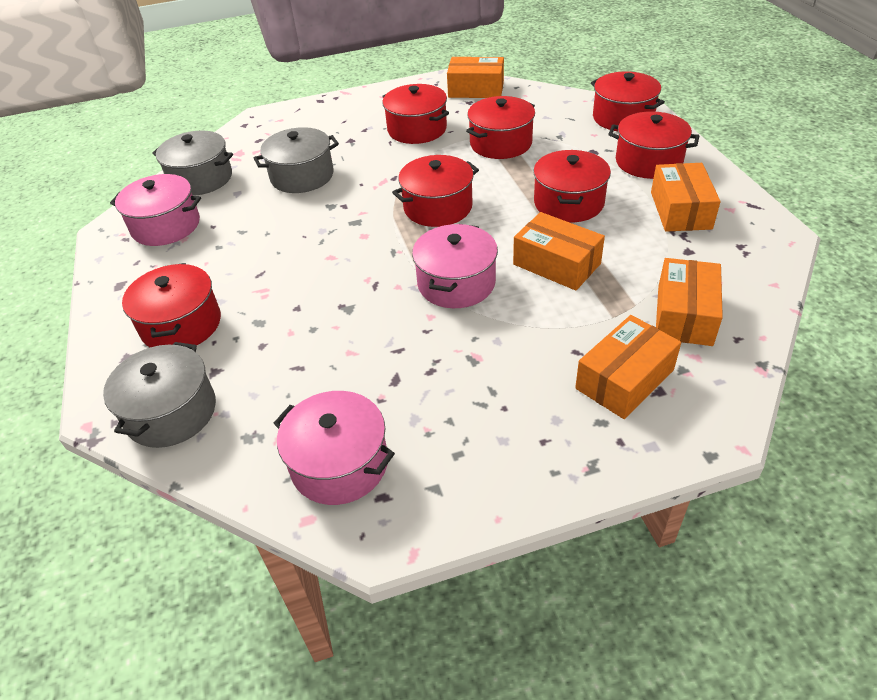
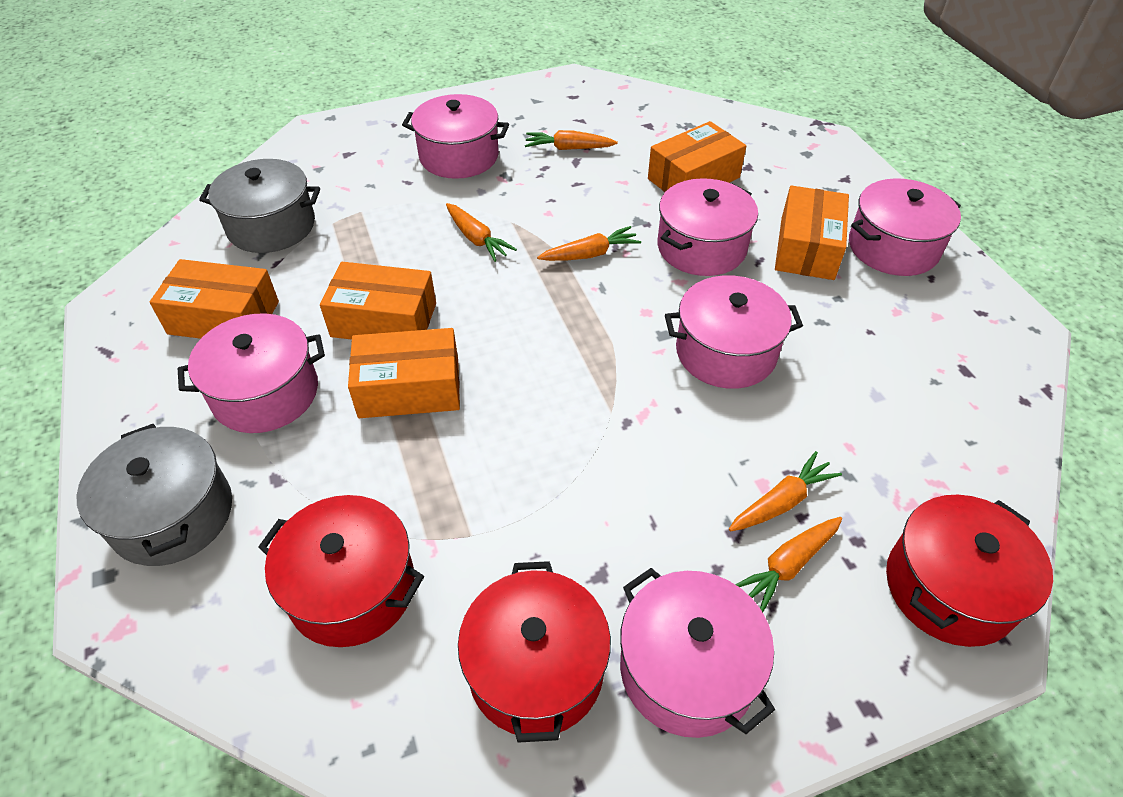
grey pot: 3 -> 2
orange carrot: 0 -> 5
pink pot: 3 -> 6
red pot: 7 -> 3

